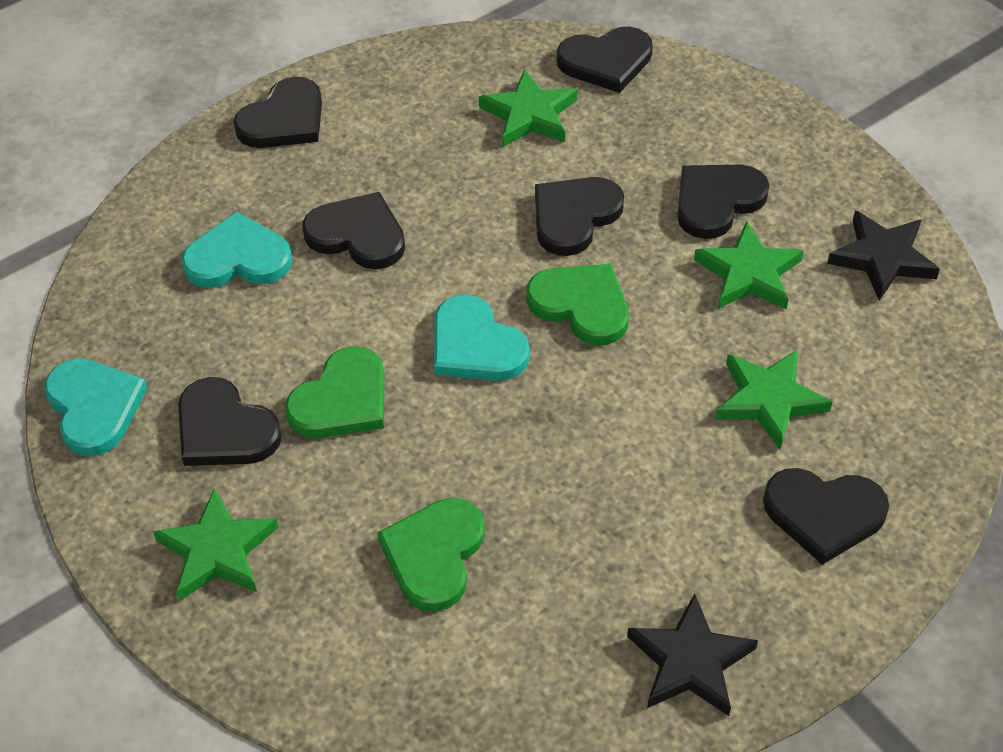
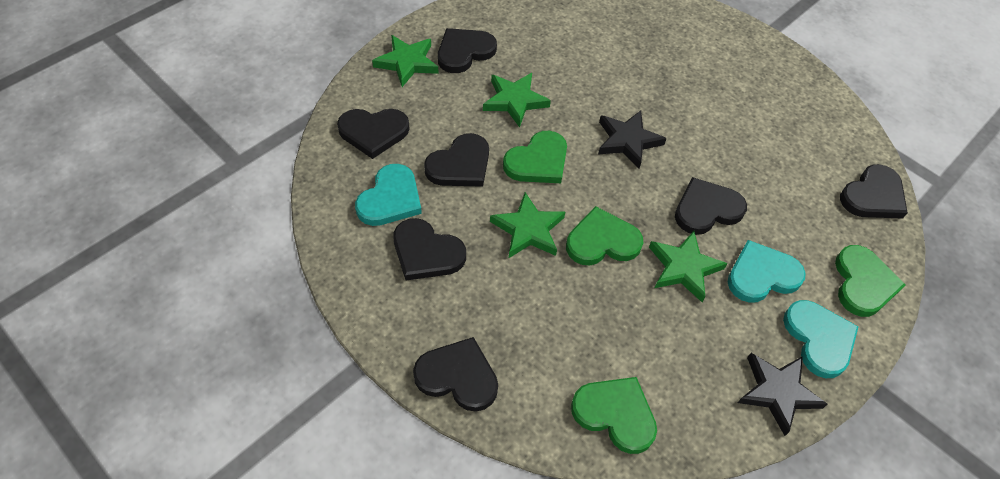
green heart: 3 -> 4

